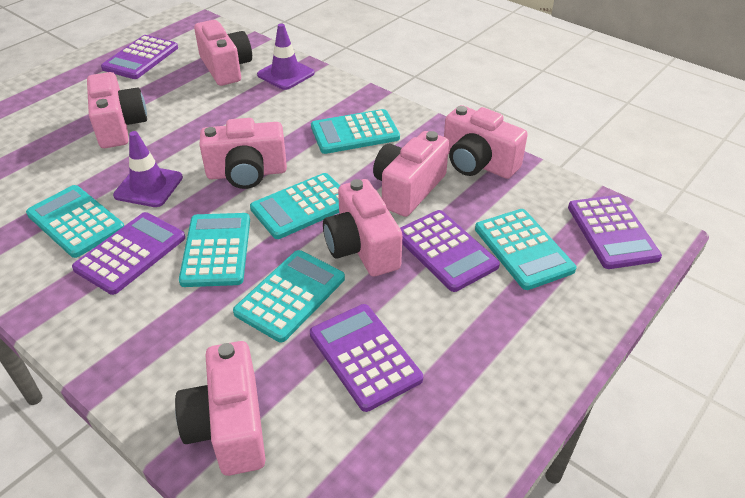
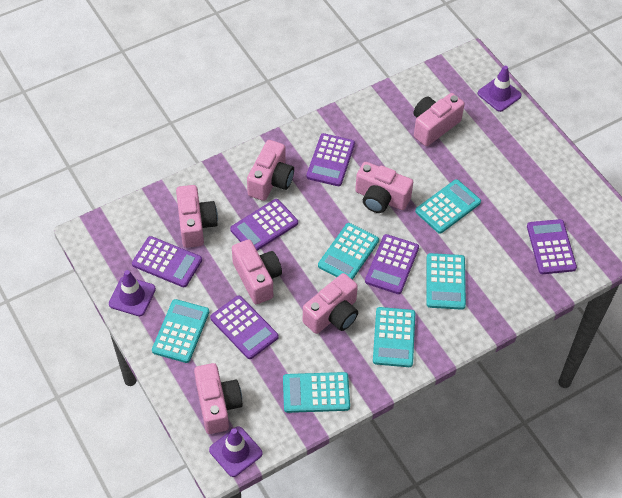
purple calculator: 5 -> 6
purple traffic cone: 2 -> 3

